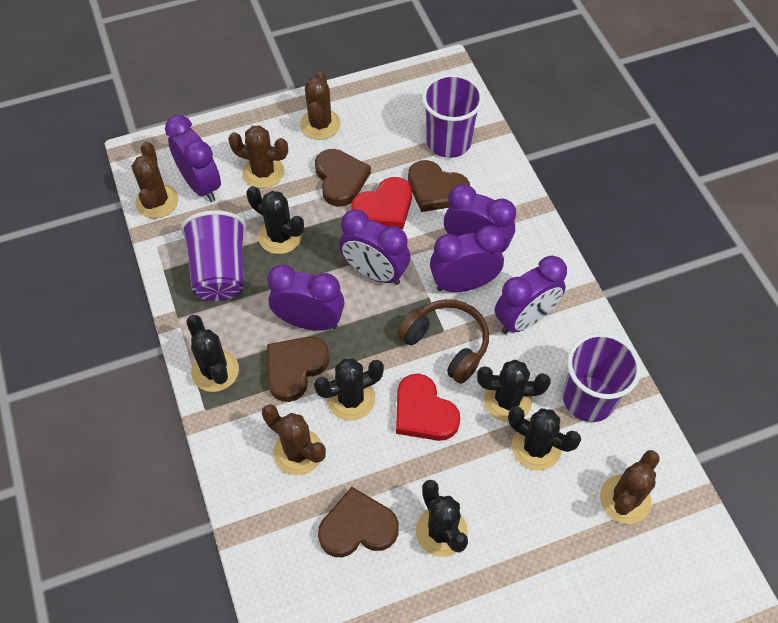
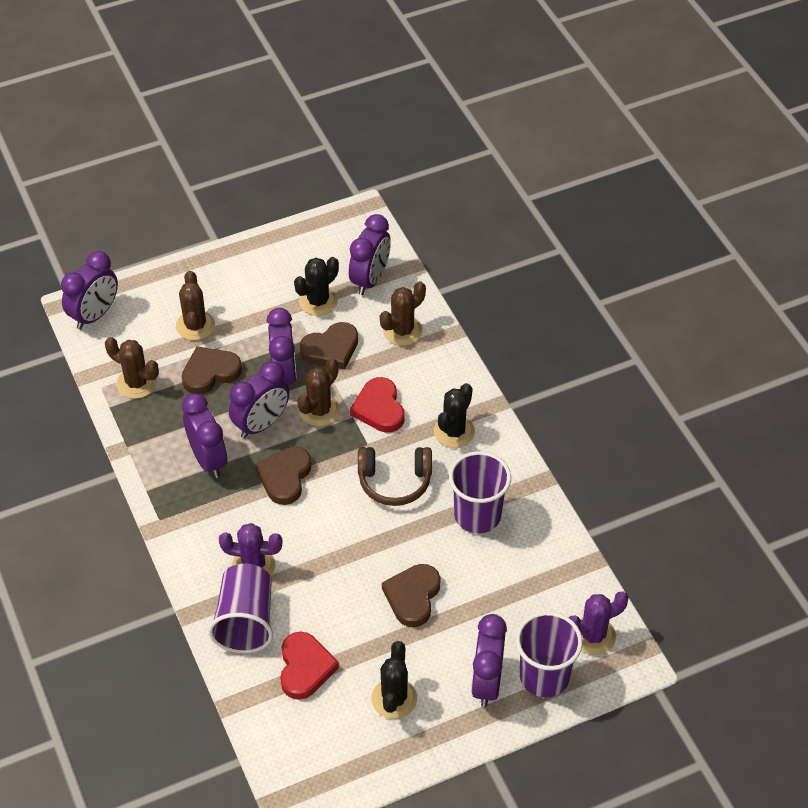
black cactus: 6 -> 3
brown cactus: 5 -> 4
purple cactus: 0 -> 2

